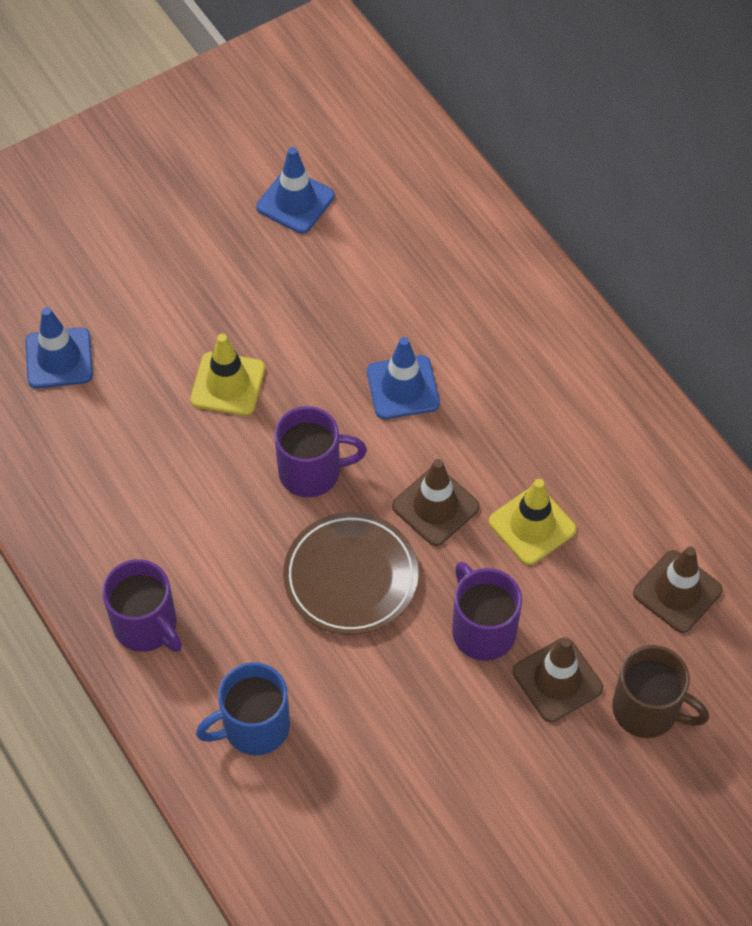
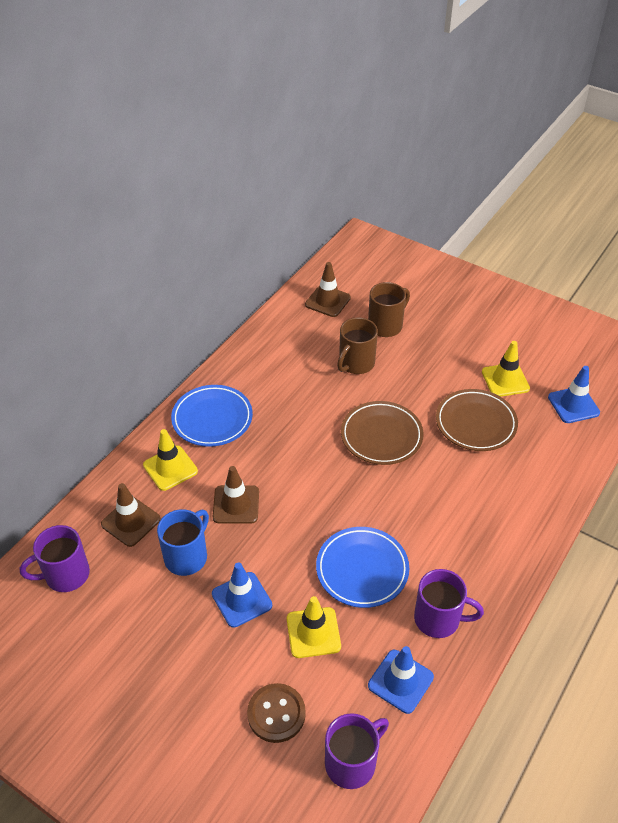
blue plate: 0 -> 2
brown button: 0 -> 1
brown mug: 1 -> 2
brown plate: 1 -> 2
yellow traffic cone: 2 -> 3

